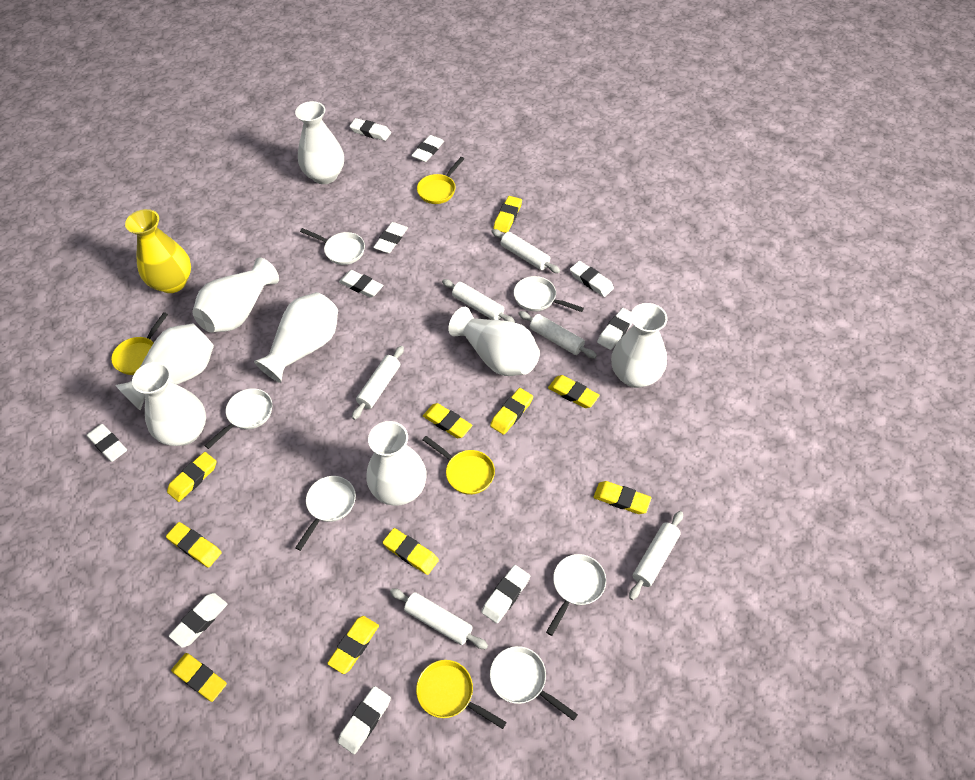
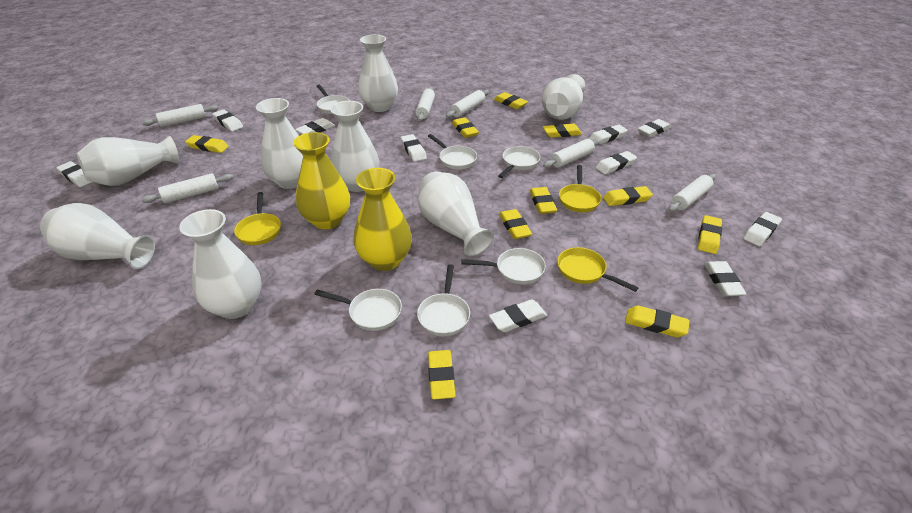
yellow pan: 4 -> 3
yellow vase: 1 -> 2

